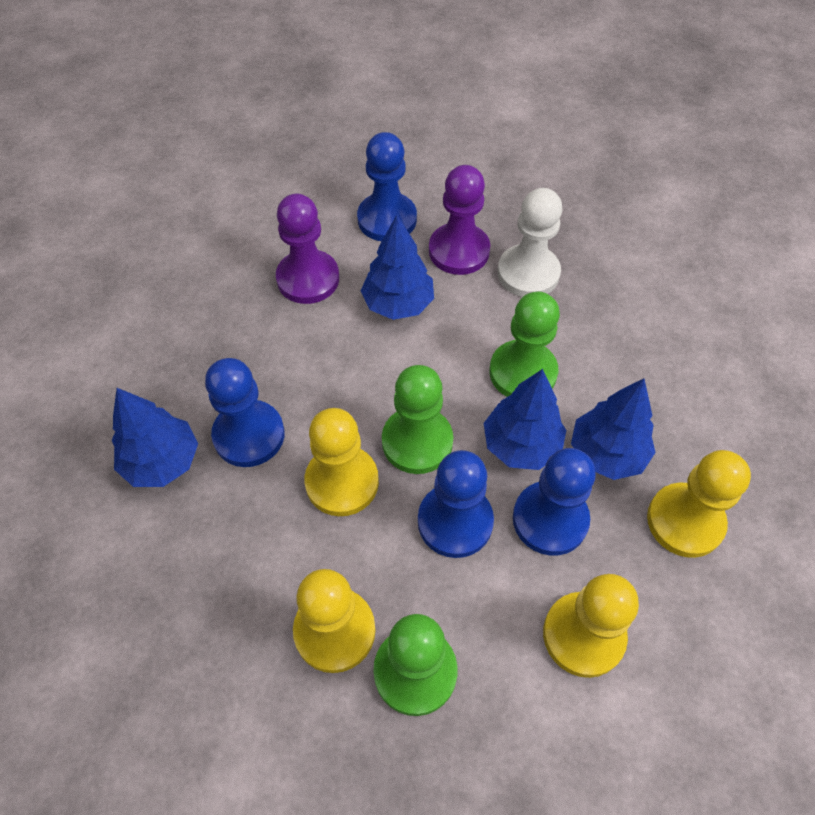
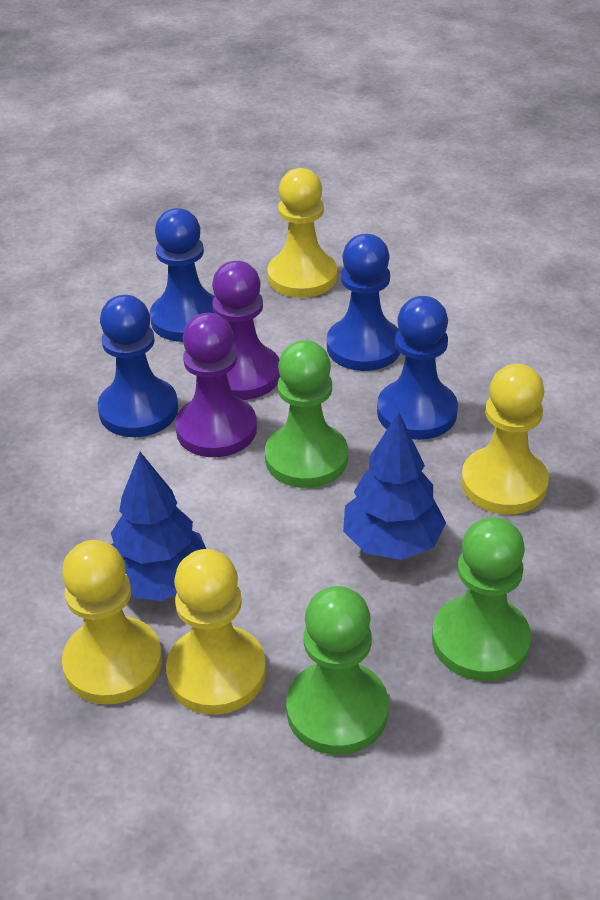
blue tree: 4 -> 2
white pawn: 1 -> 0

